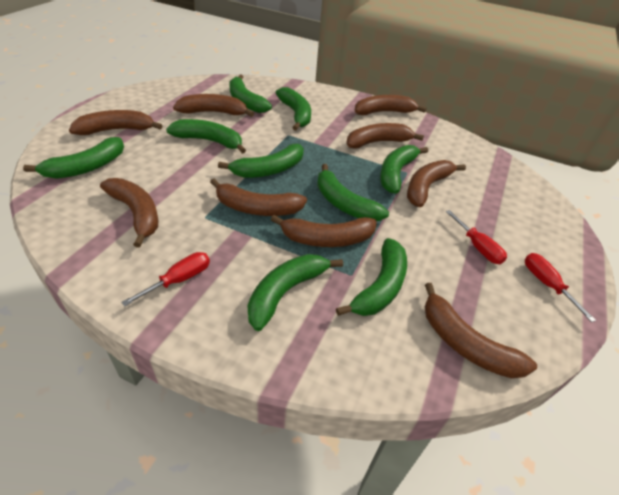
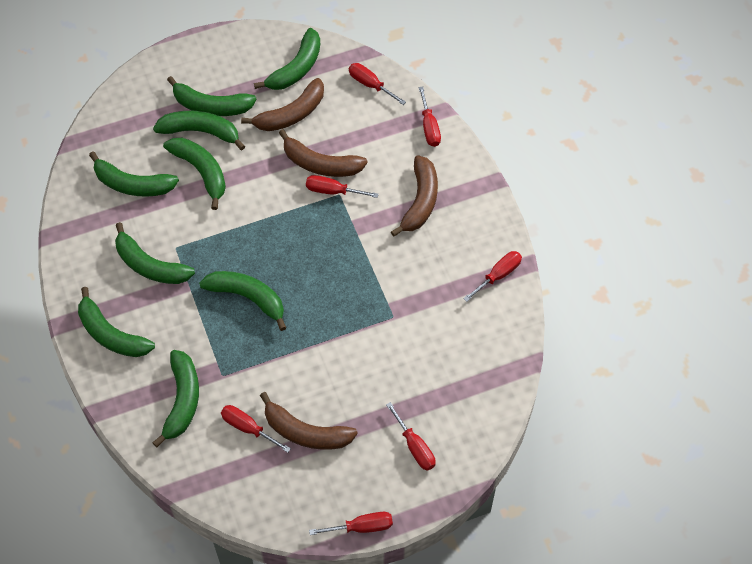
brown banana: 9 -> 4
red screwdriver: 3 -> 7

